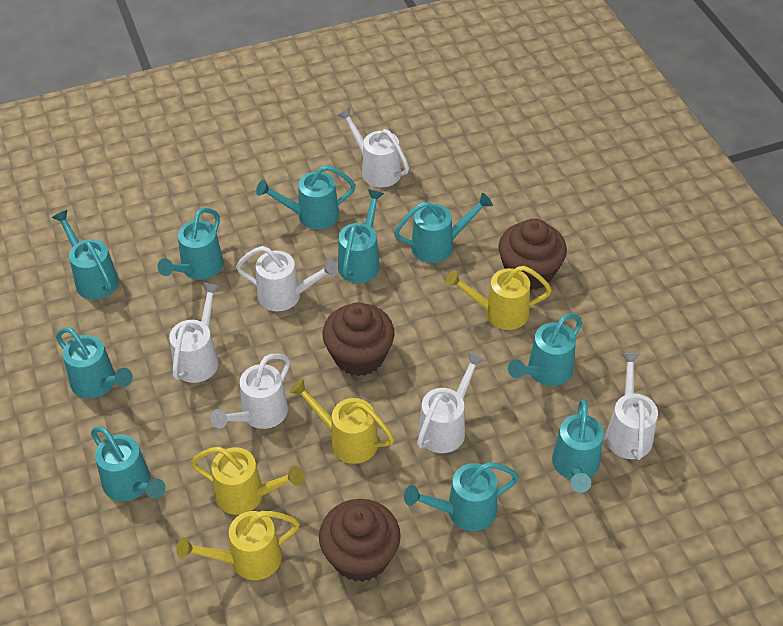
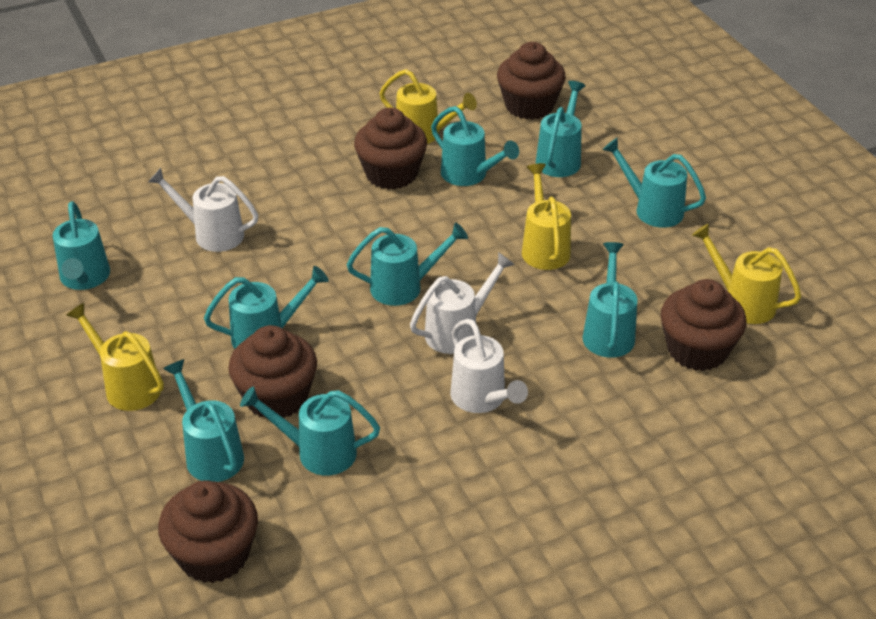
brown cupcake: 3 -> 5
turquoise watering can: 10 -> 9
white watering can: 6 -> 3

